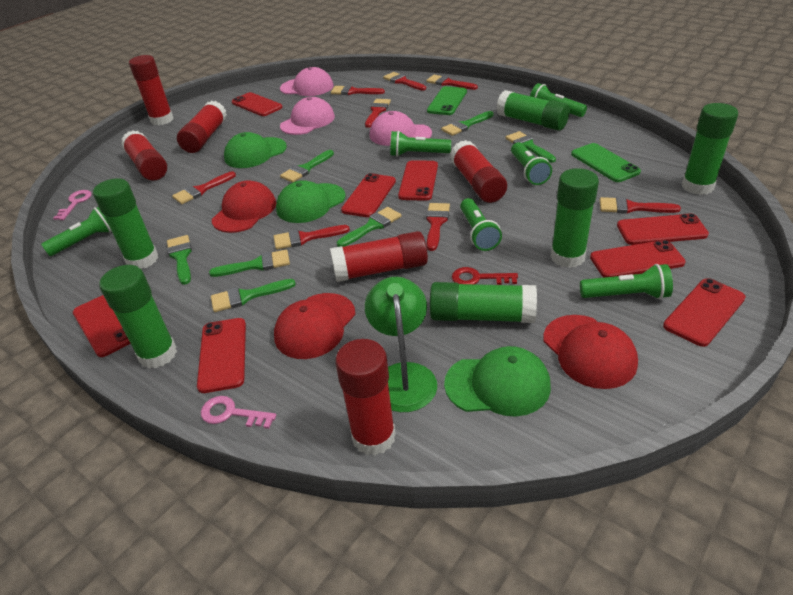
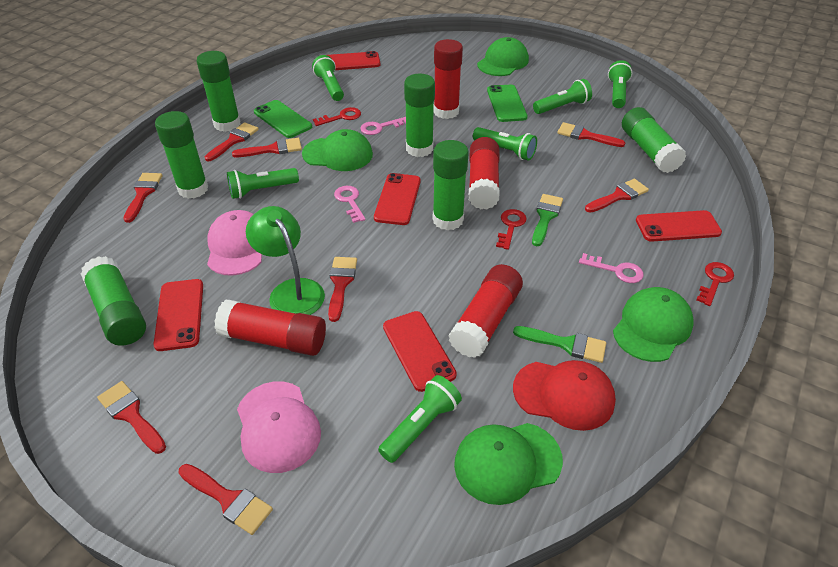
green brush: 7 -> 2
green cap: 3 -> 4
pink cap: 3 -> 2
pink key: 2 -> 3
red cap: 3 -> 1
red glue stick: 6 -> 4
red key: 1 -> 3
red phone: 8 -> 5

